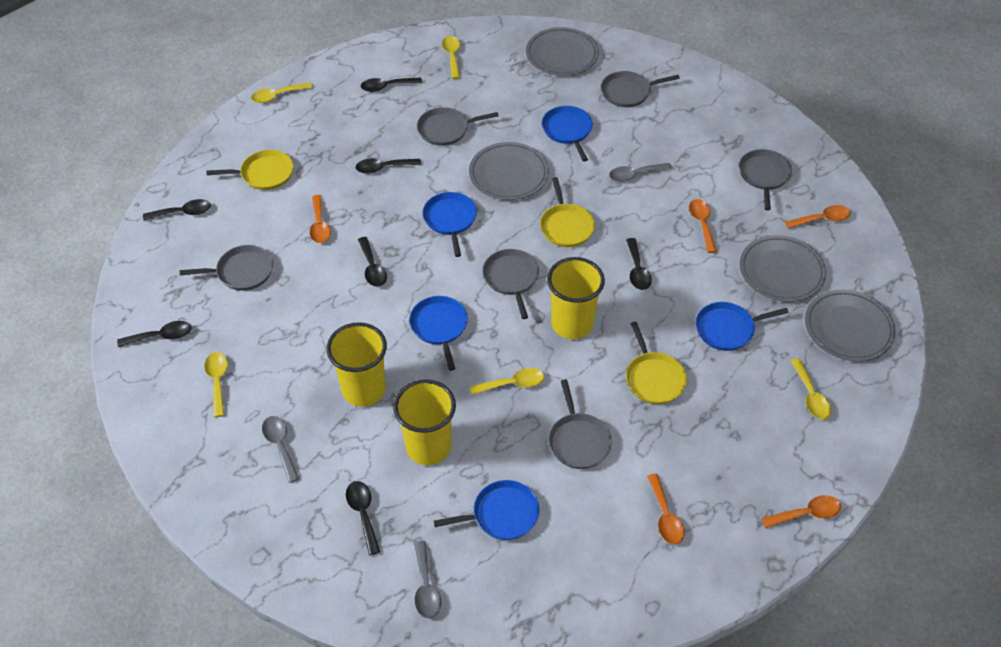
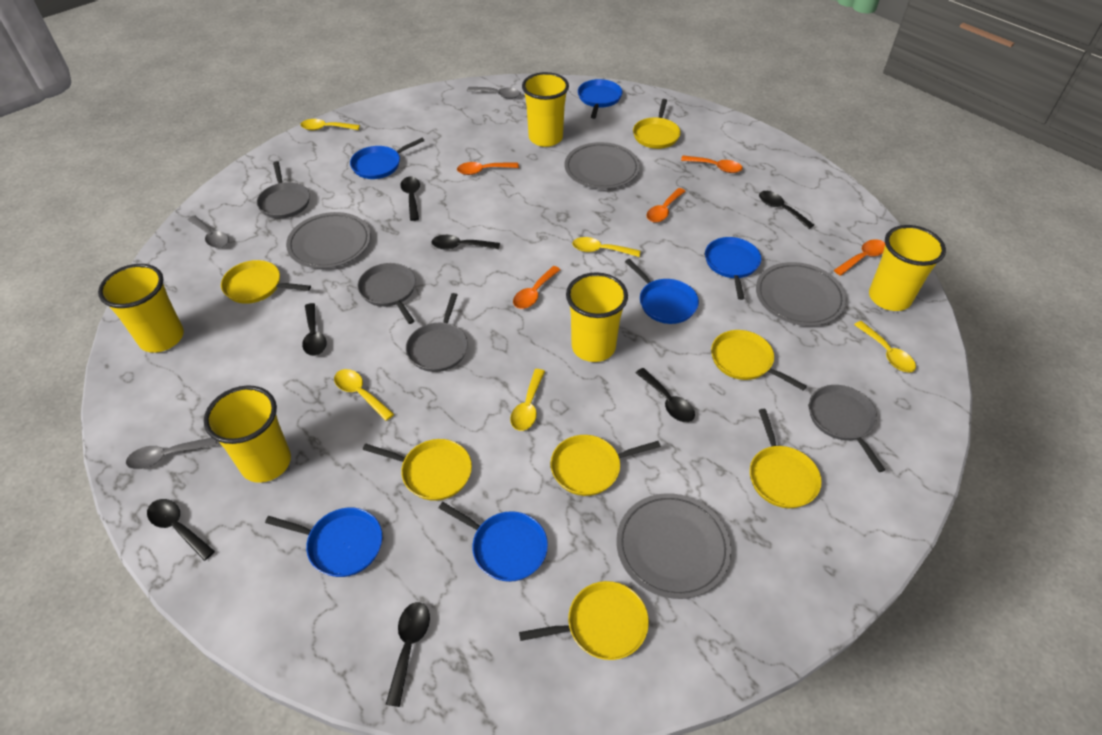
blue pan: 5 -> 6
grey pan: 6 -> 4
yellow cup: 3 -> 5
yellow pan: 3 -> 7

